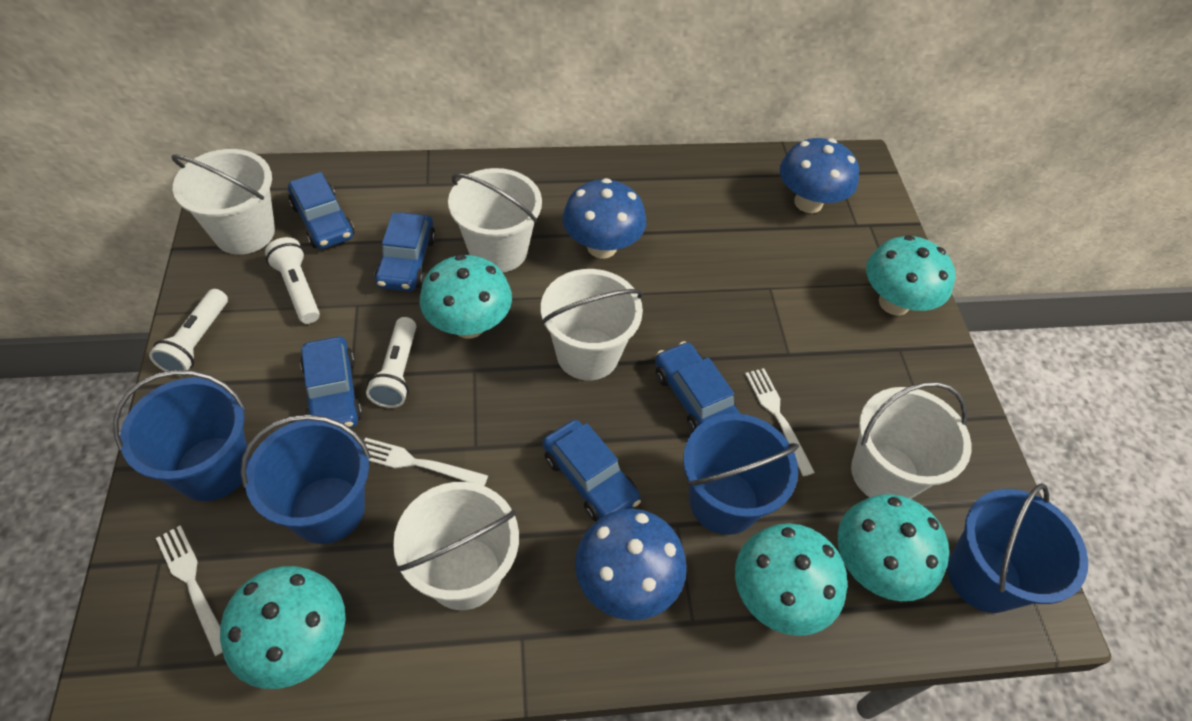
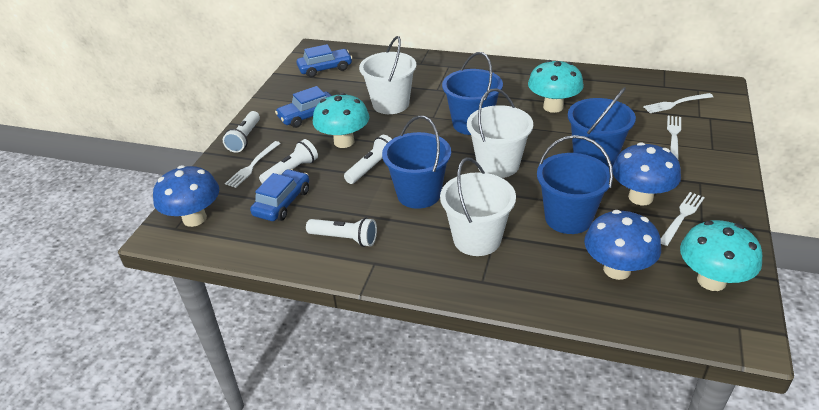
blue car: 5 -> 3
turquoise mushroom: 5 -> 3
white bucket: 5 -> 3
white flashlight: 3 -> 4
white fork: 3 -> 4

